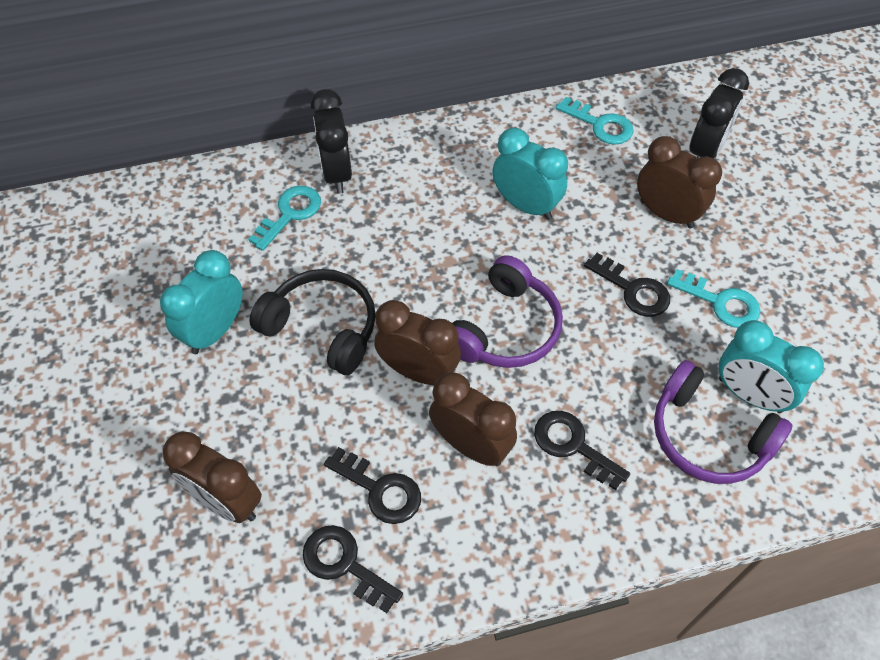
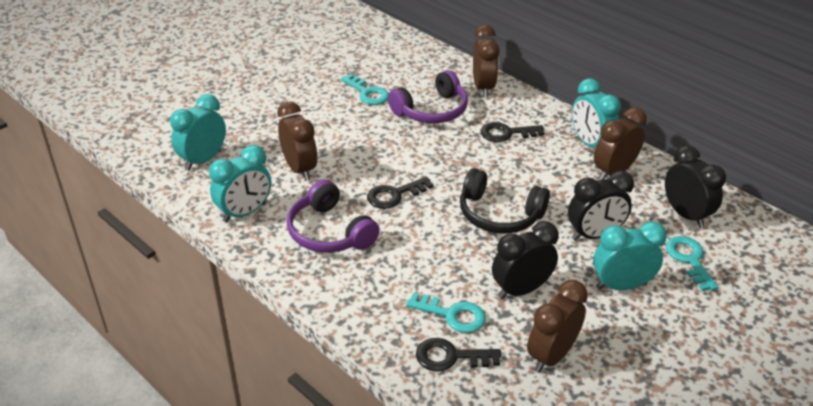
black clock: 2 -> 3
black key: 4 -> 3
turquoise clock: 3 -> 4

